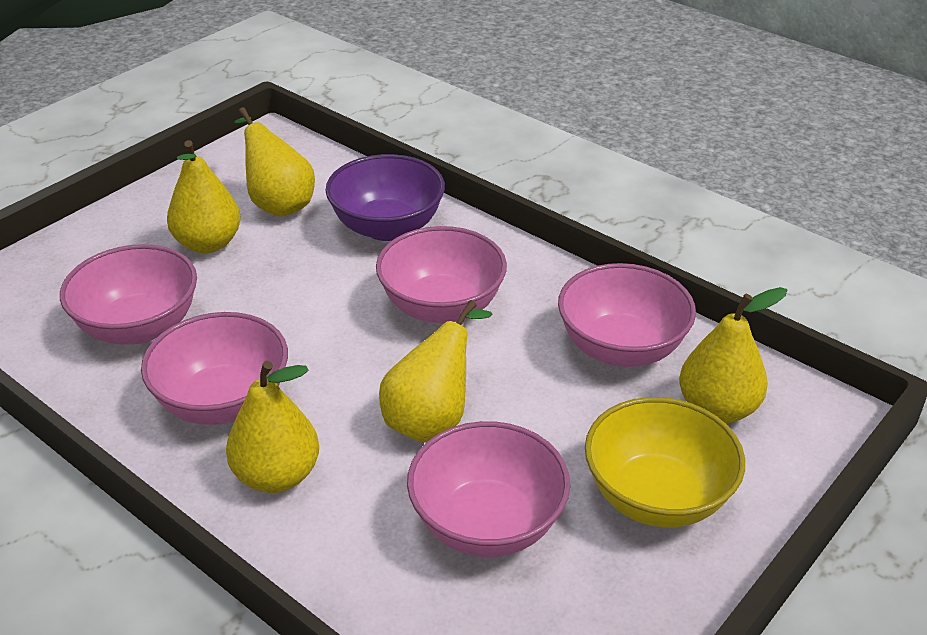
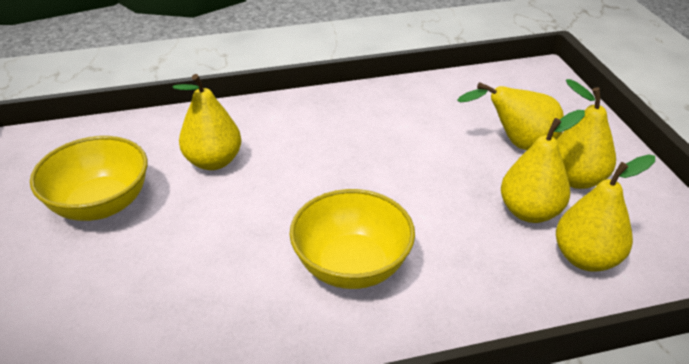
pink bowl: 5 -> 0
purple bowl: 1 -> 0
yellow bowl: 1 -> 2

